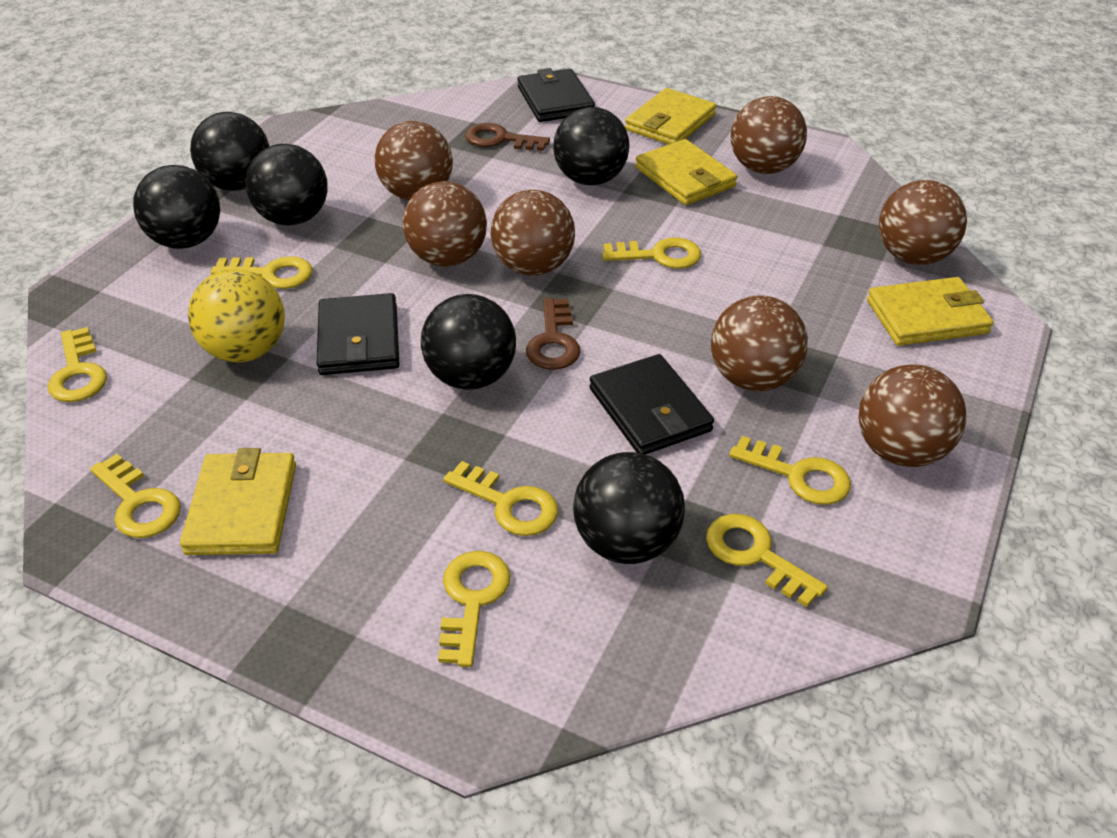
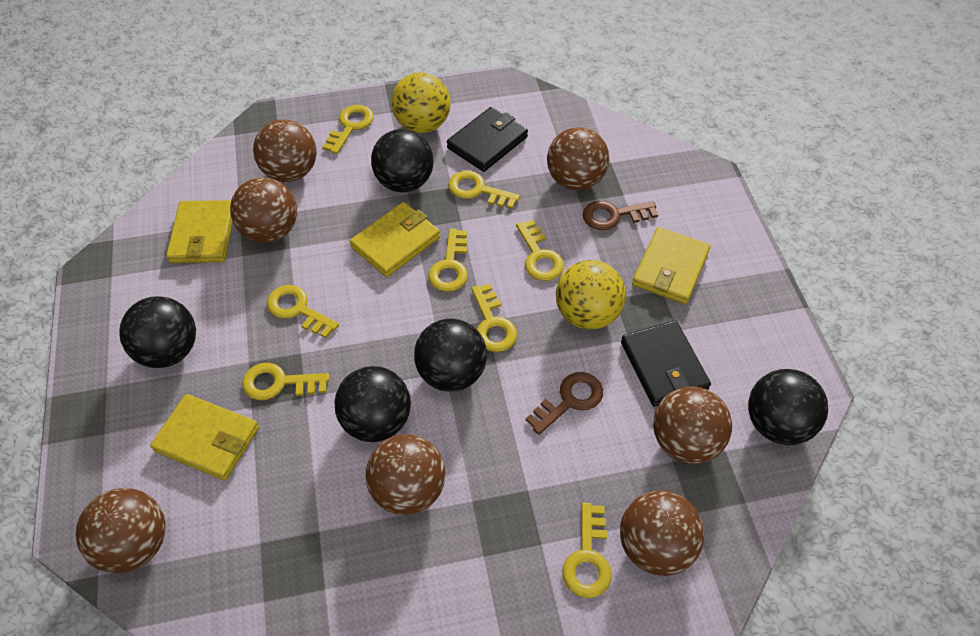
black ball: 6 -> 5
black wallet: 3 -> 2
yellow ball: 1 -> 2

